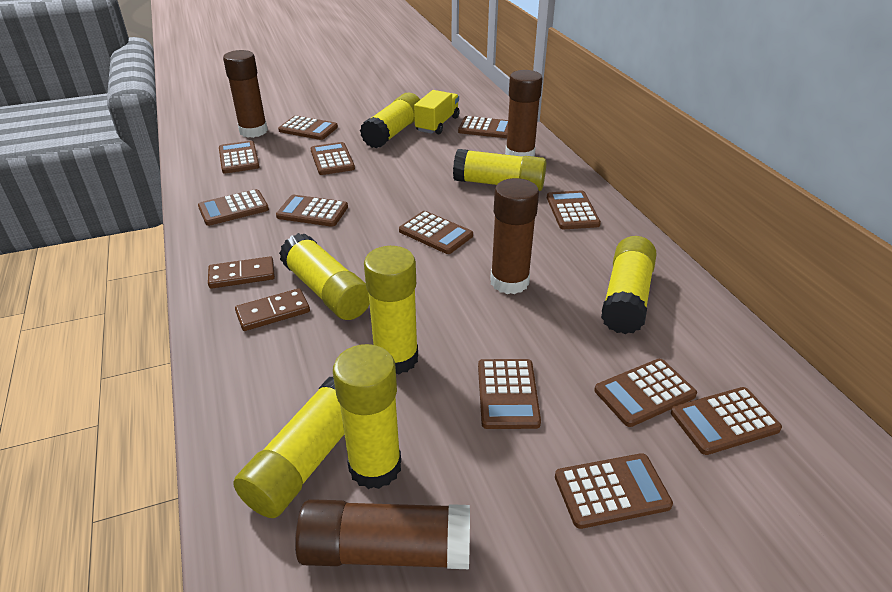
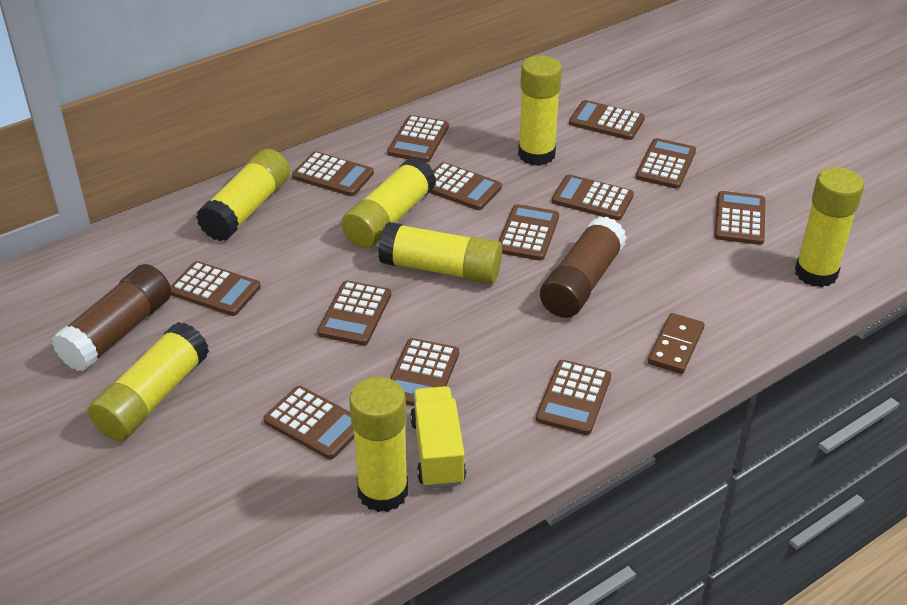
brown calculator: 12 -> 13
brown domino: 2 -> 1
brown glue stick: 4 -> 2

